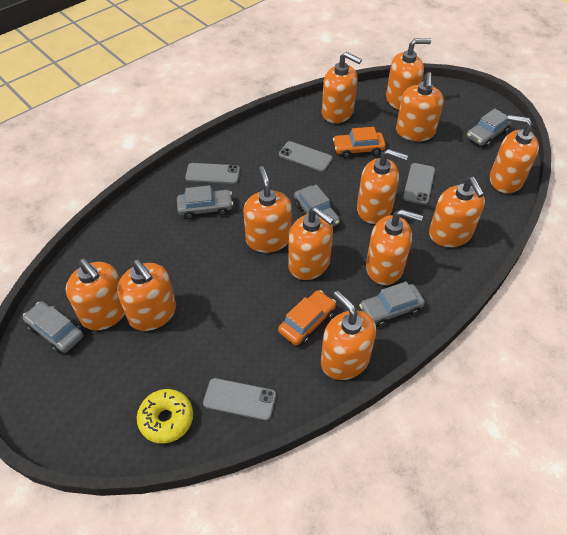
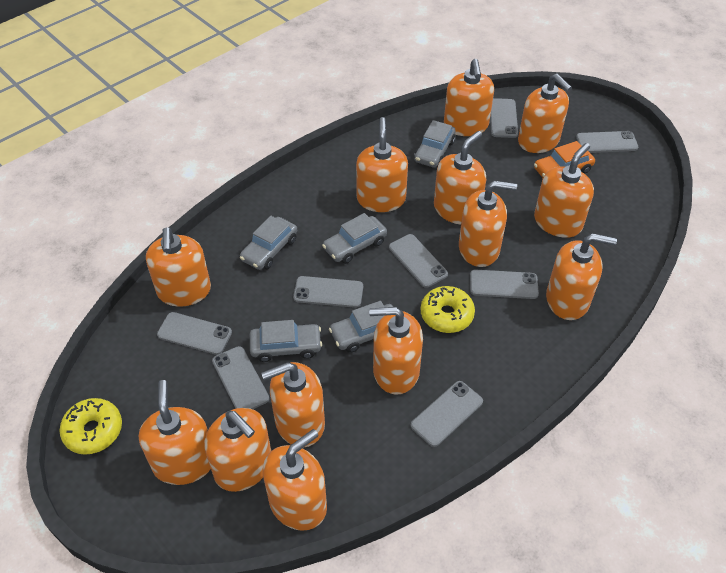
grey phone: 4 -> 8
orange car: 2 -> 1
orange soap dispenser: 12 -> 13
yellow donut: 1 -> 2

